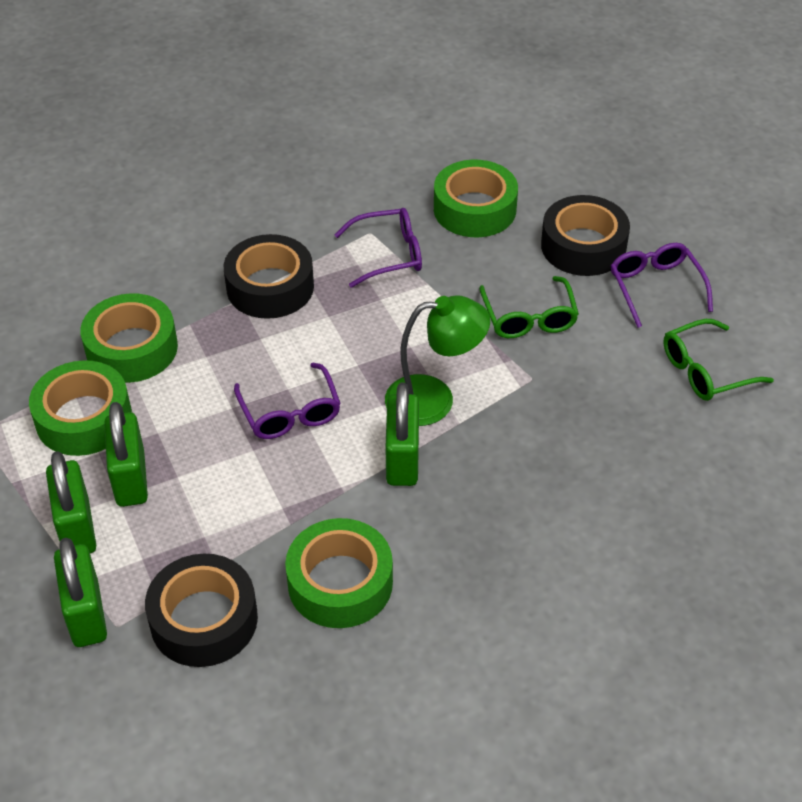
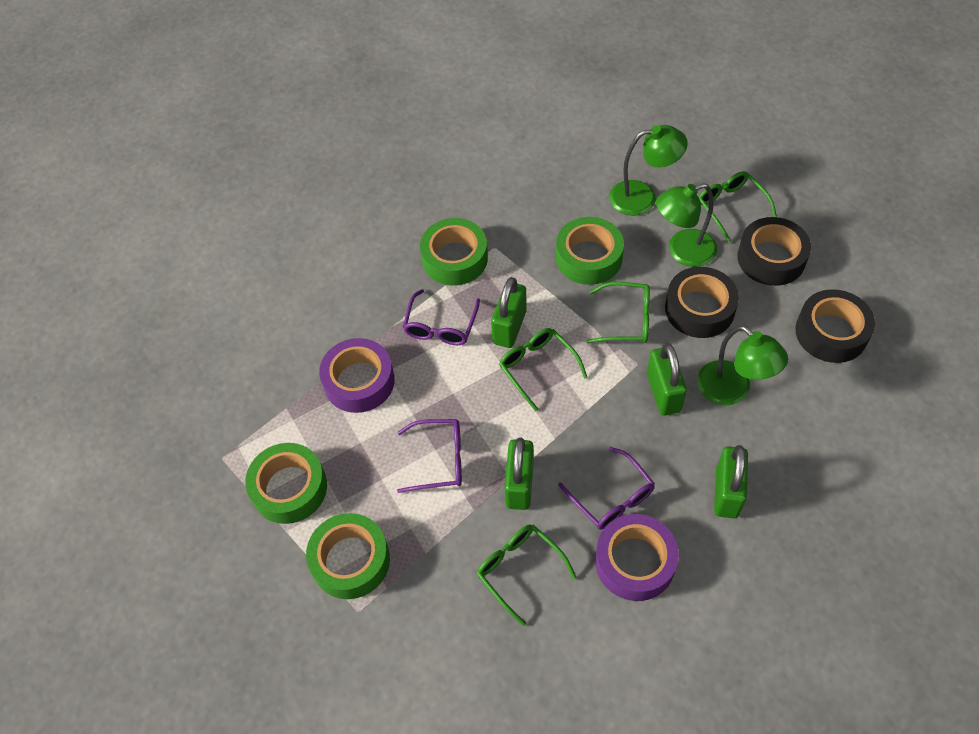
green glasses: 2 -> 4
green lamp: 1 -> 3
purple tape: 0 -> 2

